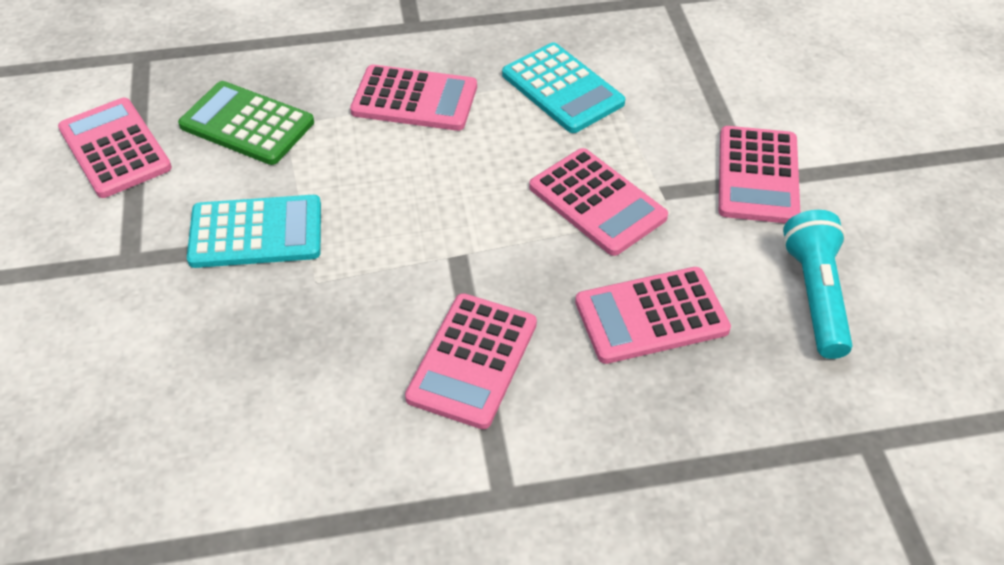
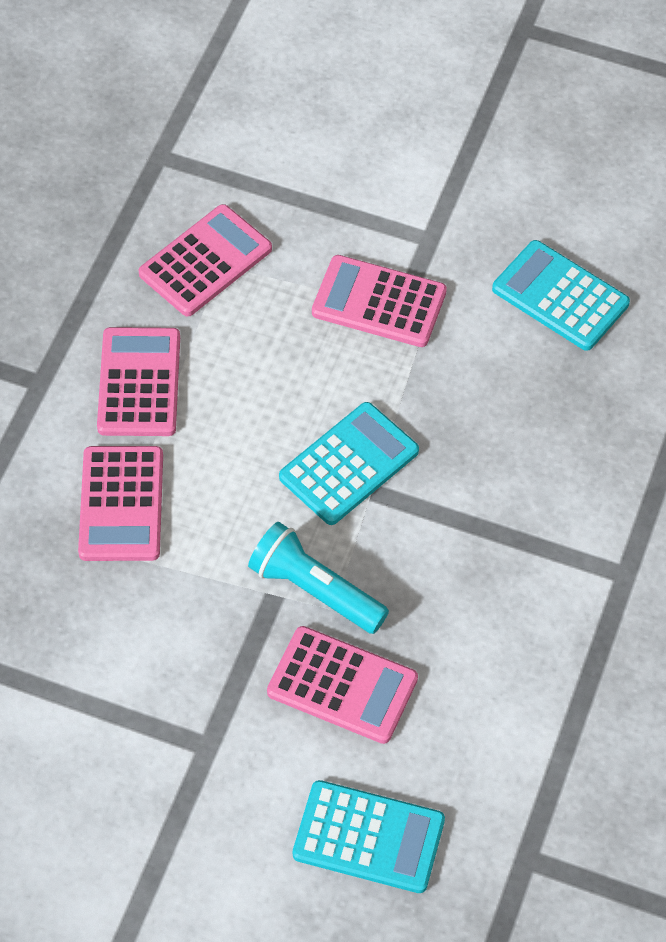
green calculator: 1 -> 0
pink calculator: 6 -> 5
turquoise calculator: 2 -> 3

